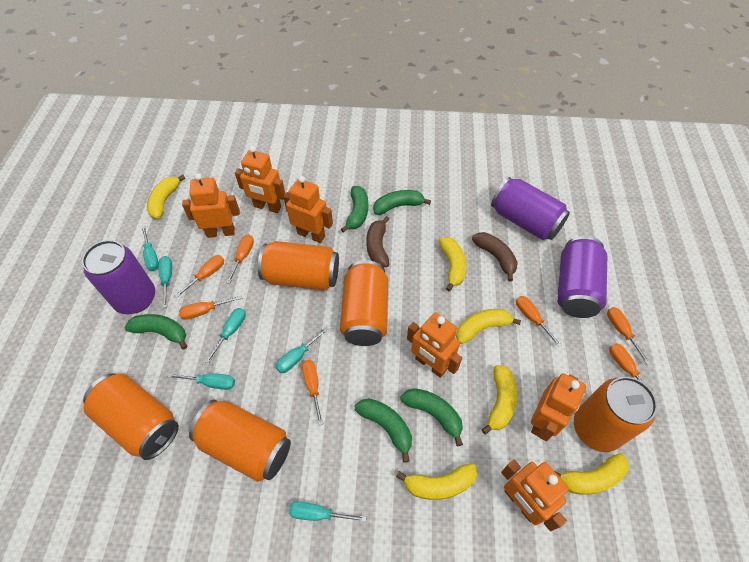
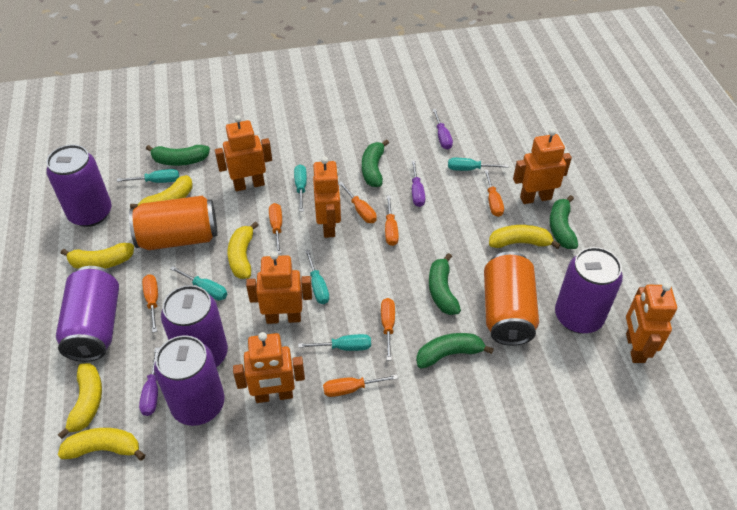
brown banana: 2 -> 0
orange can: 5 -> 2
purple can: 3 -> 5
purple screwdriver: 0 -> 3

